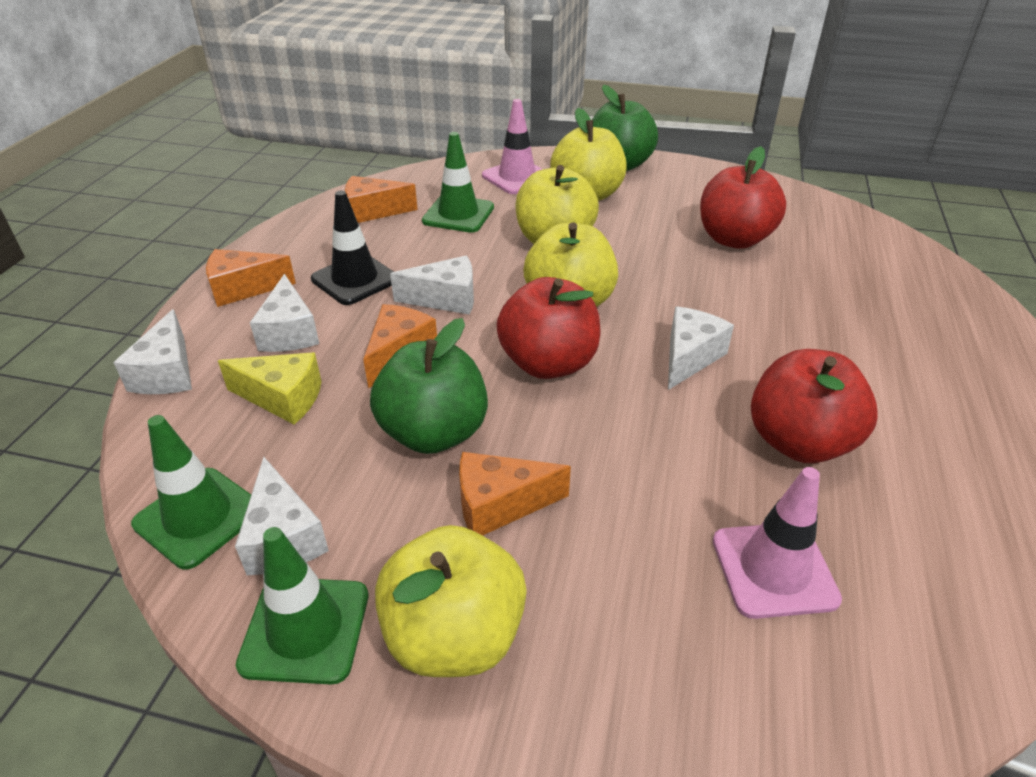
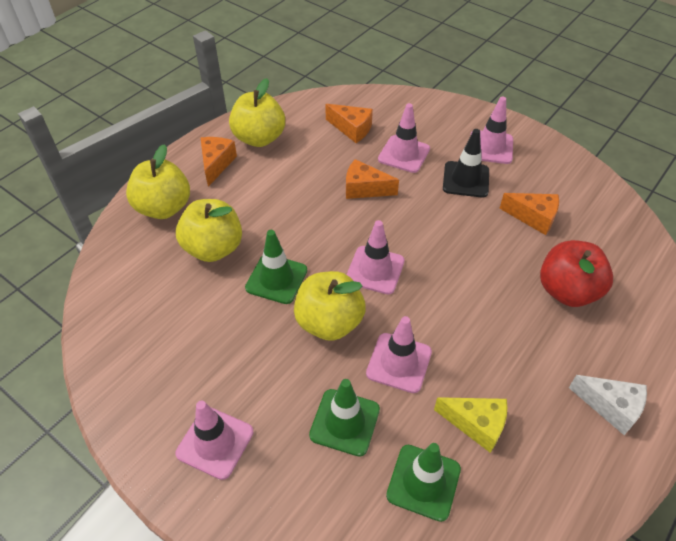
green apple: 2 -> 0
pink traffic cone: 2 -> 5
red apple: 3 -> 1
white cheese: 5 -> 1

